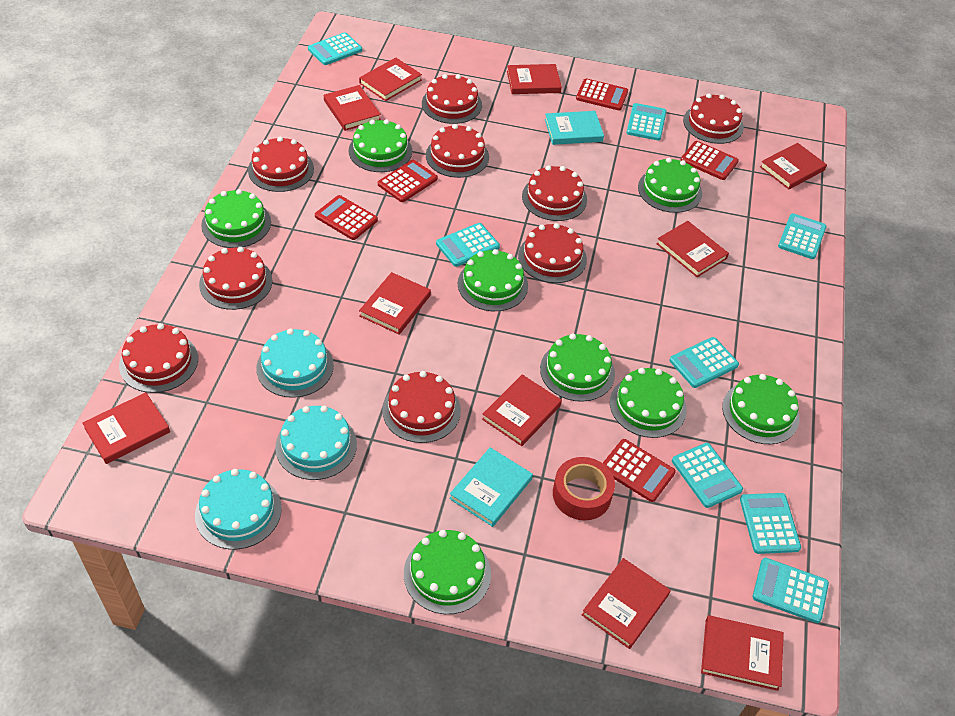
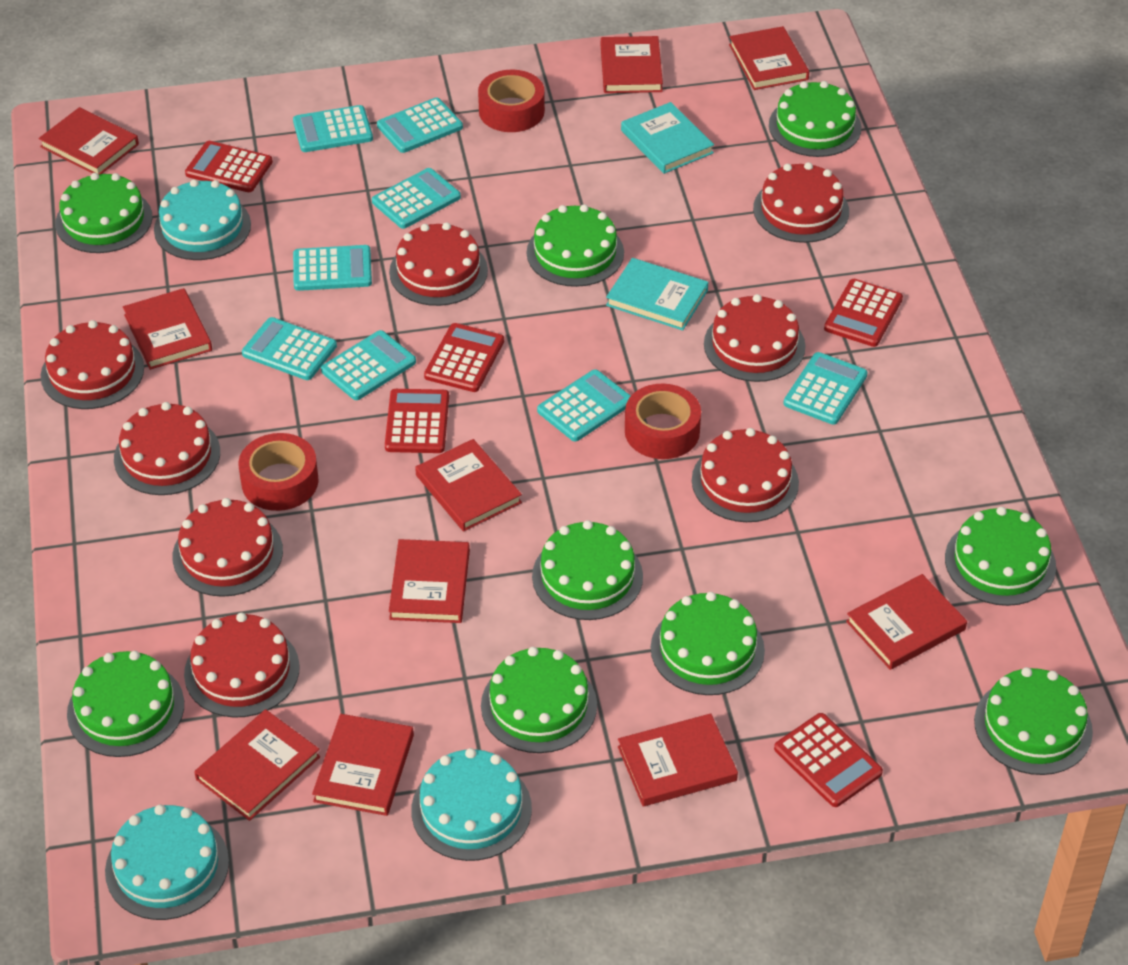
green cake: 8 -> 9
red cake: 9 -> 8
red tape: 1 -> 3

